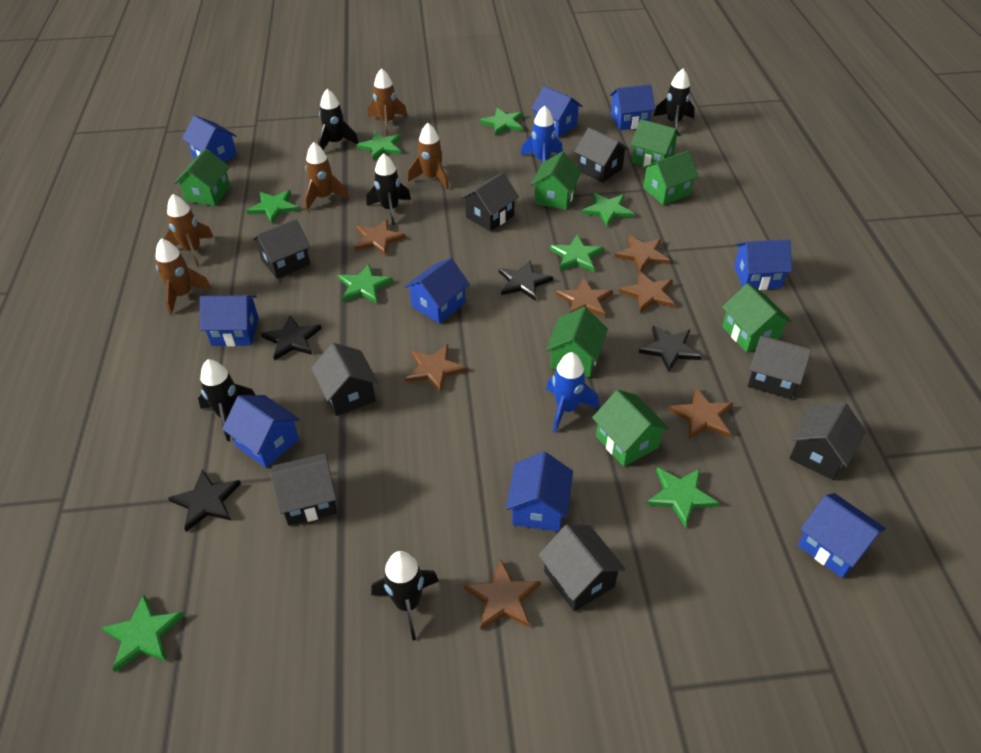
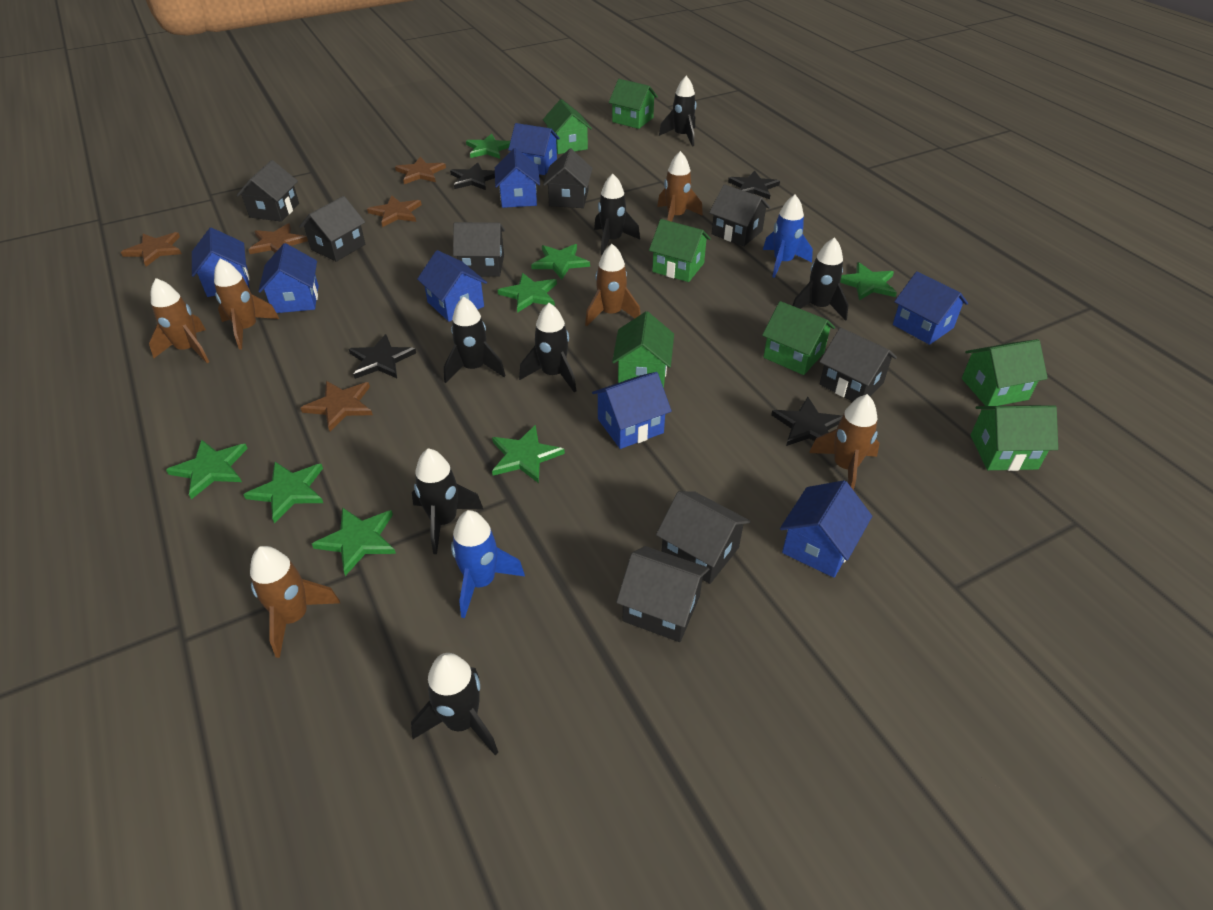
black rocket: 5 -> 7
blue house: 9 -> 8
brown rocket: 5 -> 6
brown star: 7 -> 5

